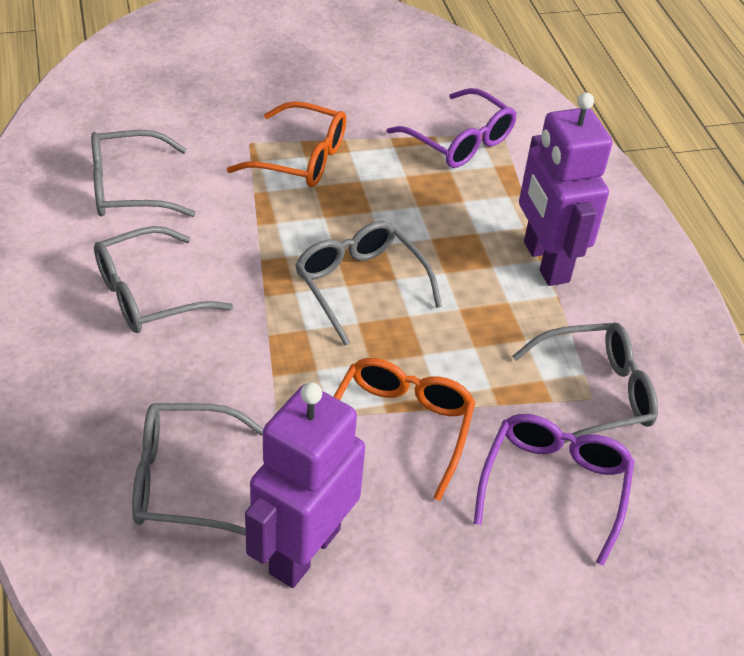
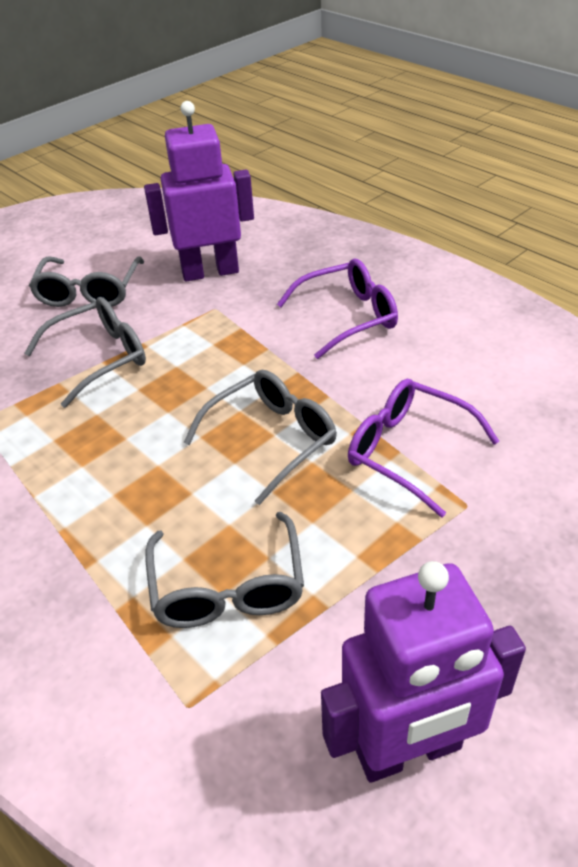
grey glasses: 5 -> 4
orange glasses: 2 -> 0

